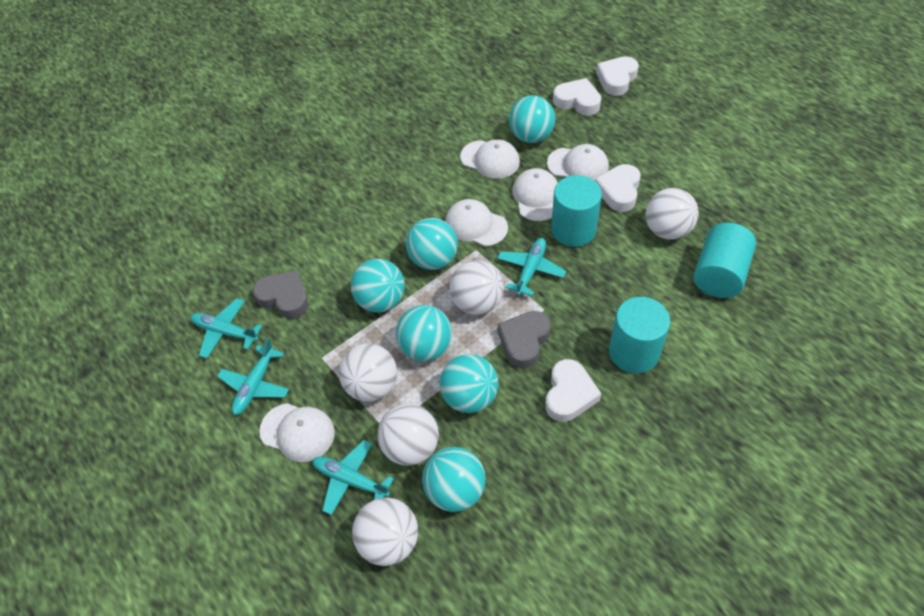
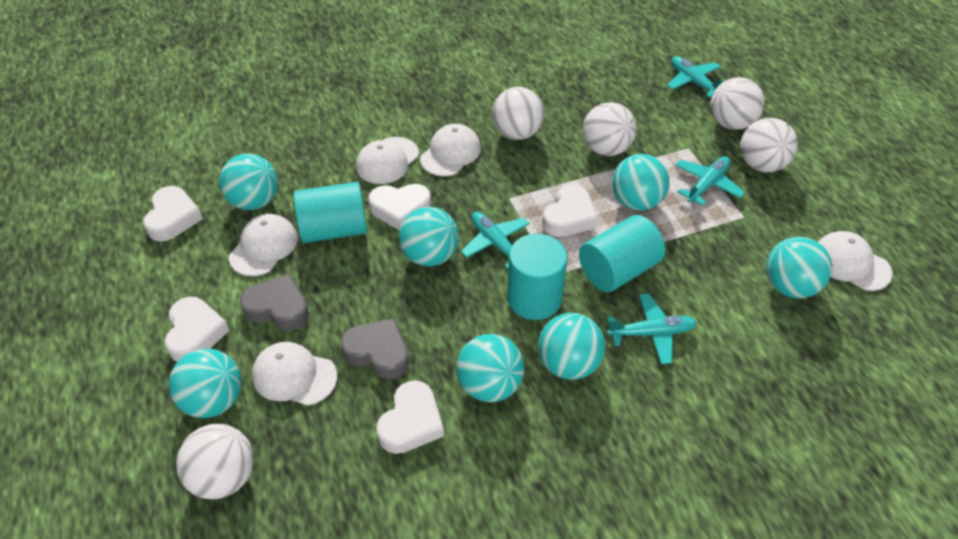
turquoise ball: 6 -> 7
white heart: 4 -> 5

